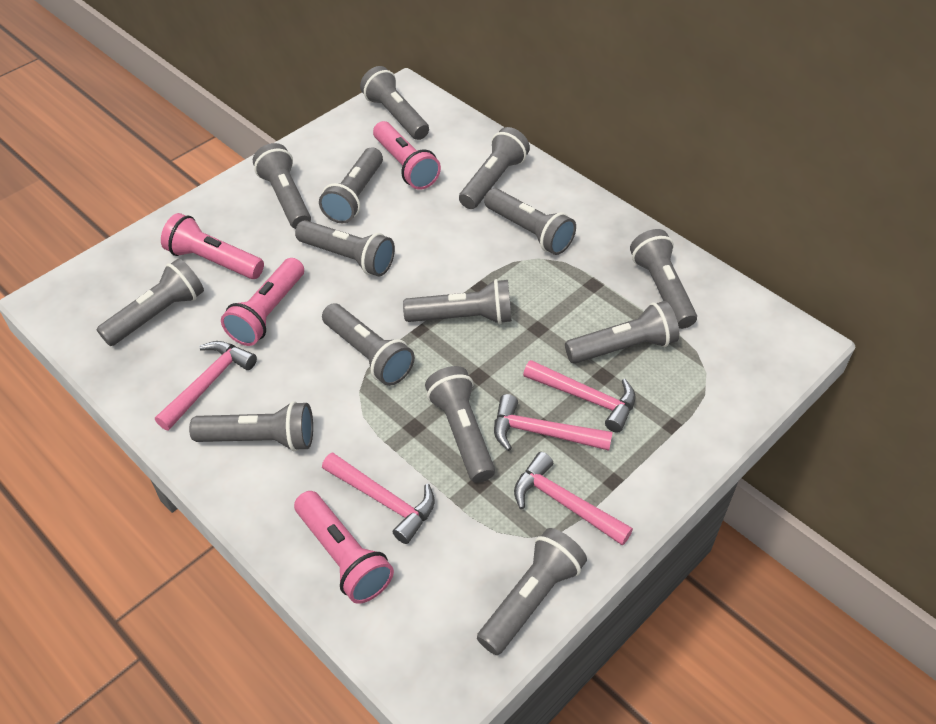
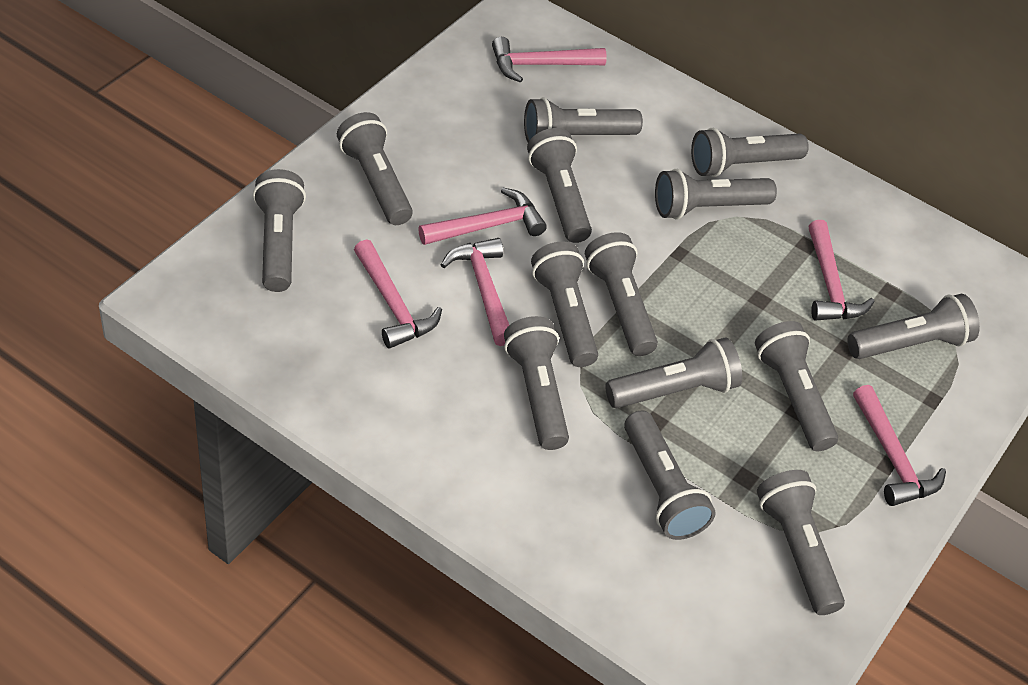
pink flashlight: 4 -> 0
pink hammer: 5 -> 6

